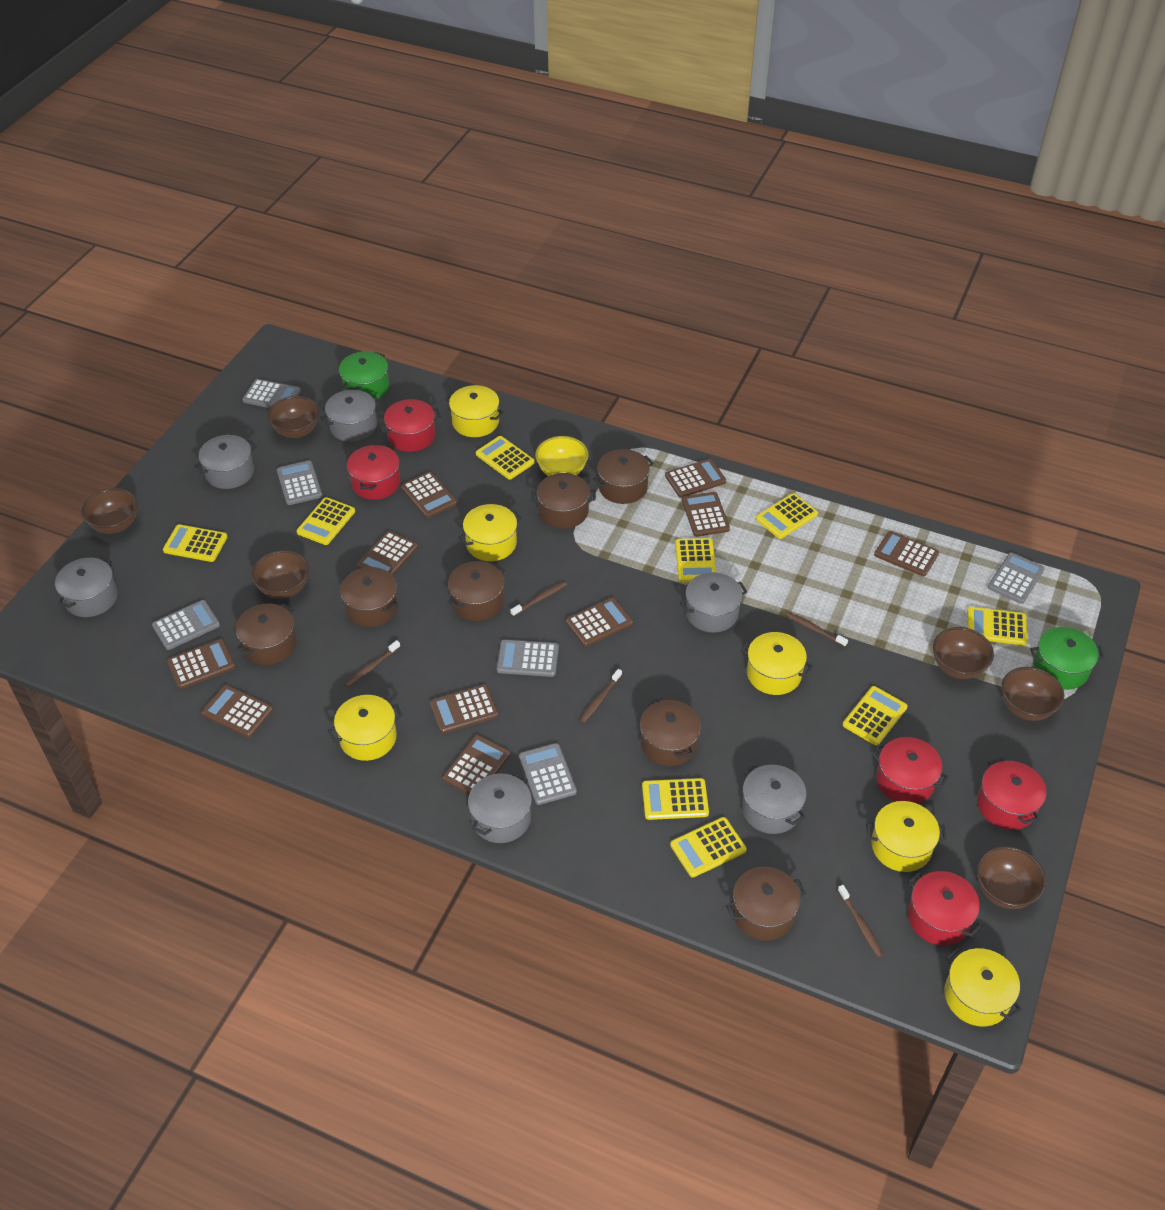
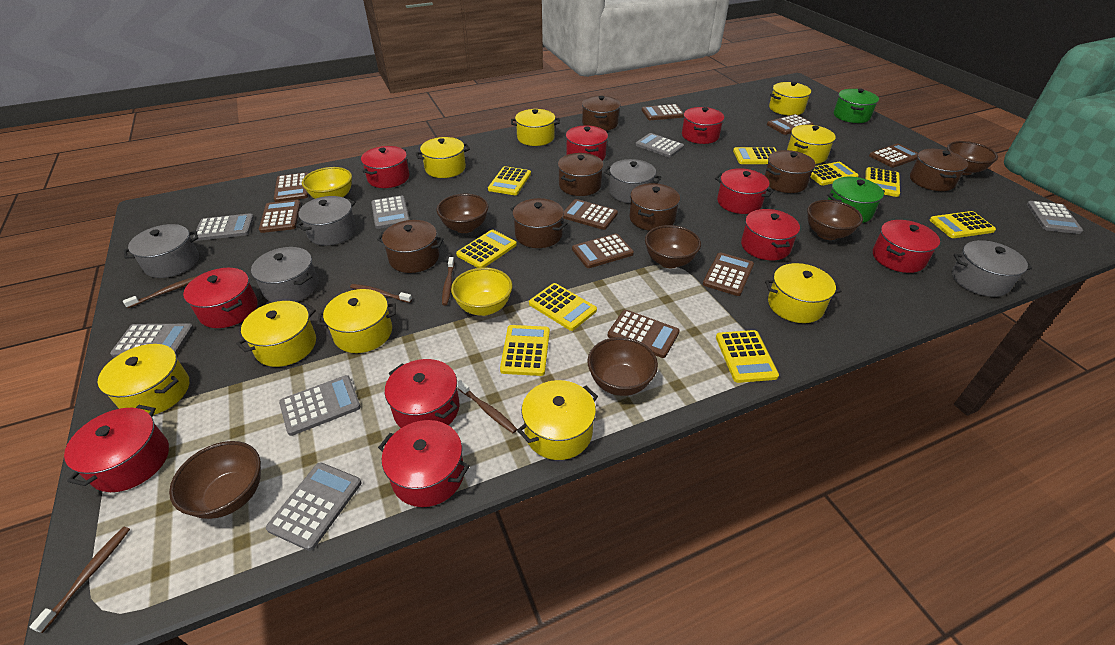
brown calculator: 10 -> 9
grey calculator: 6 -> 7
grey pot: 6 -> 5
red pot: 5 -> 10
yellow bowl: 1 -> 2
yellow pot: 6 -> 9

